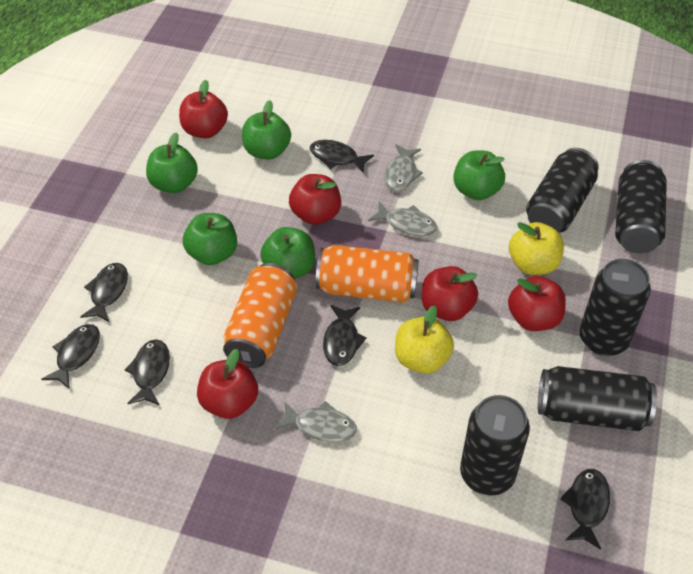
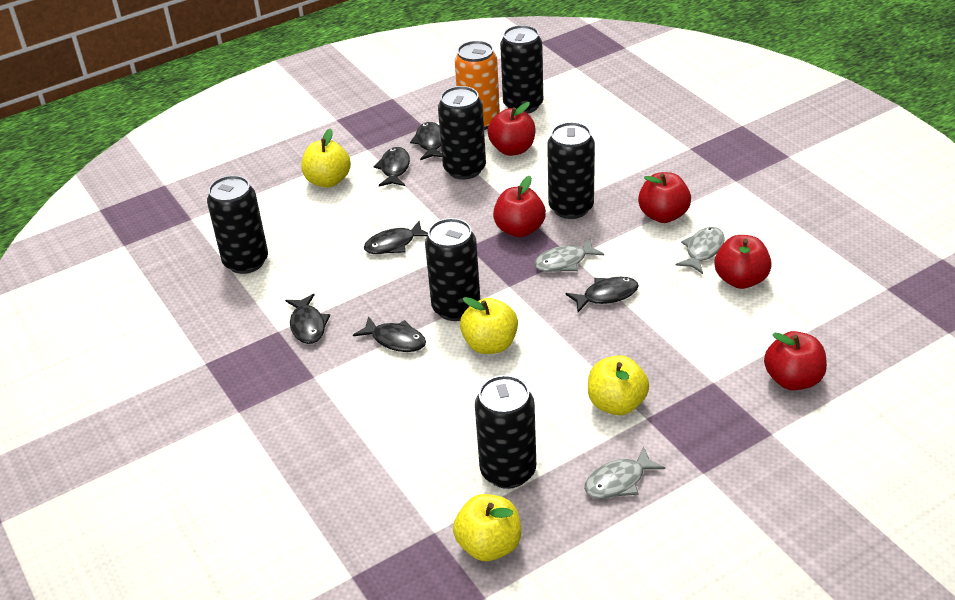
black can: 5 -> 6
green apple: 5 -> 0
orange can: 2 -> 1
yellow apple: 2 -> 4

